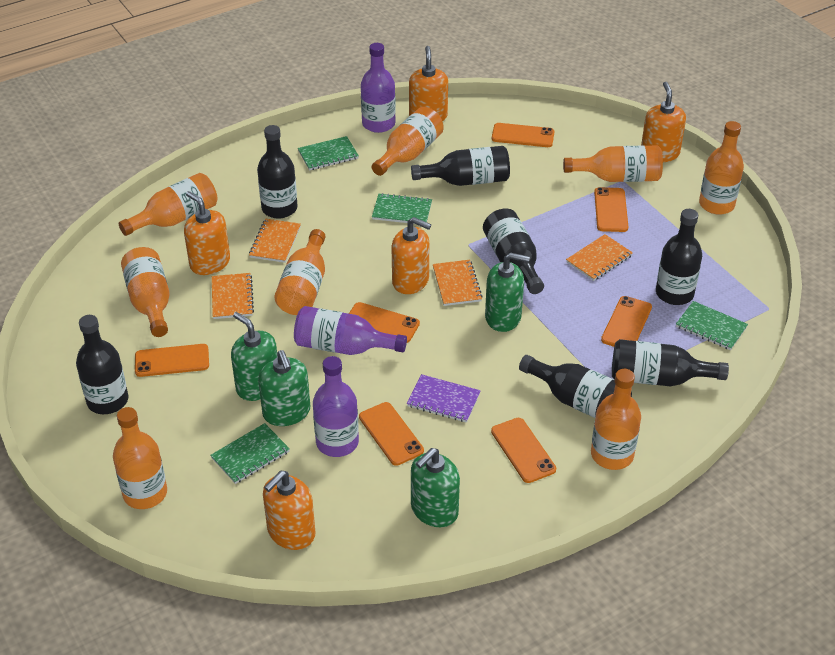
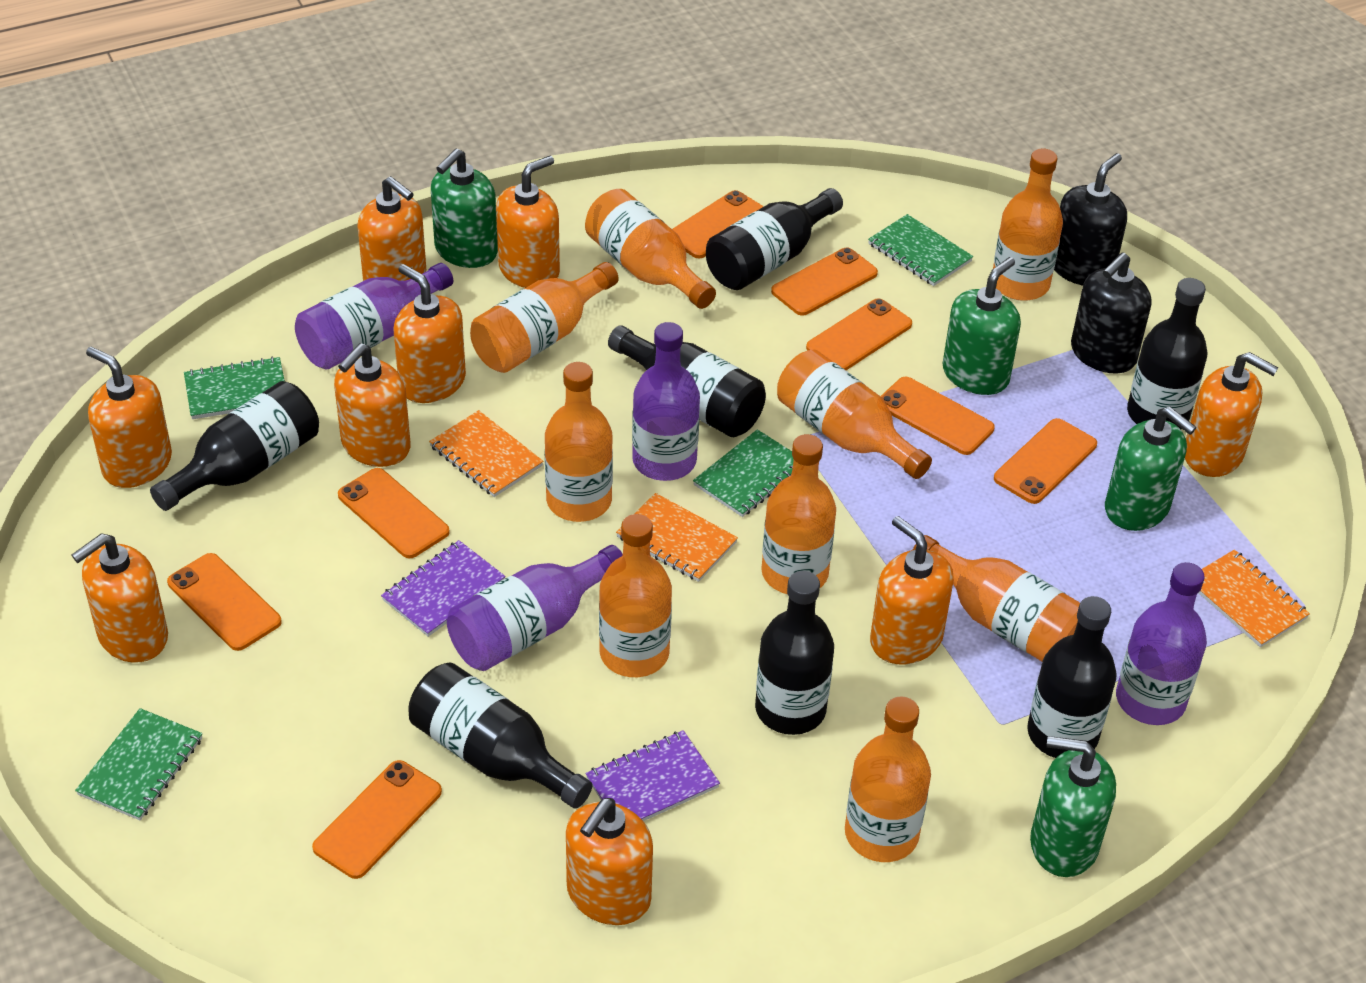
black soap dispenser: 0 -> 2
orange bottle: 8 -> 9
orange notebook: 4 -> 3
orange phone: 7 -> 8
orange soap dispenser: 5 -> 9
purple bottle: 3 -> 4
purple notebook: 1 -> 2

